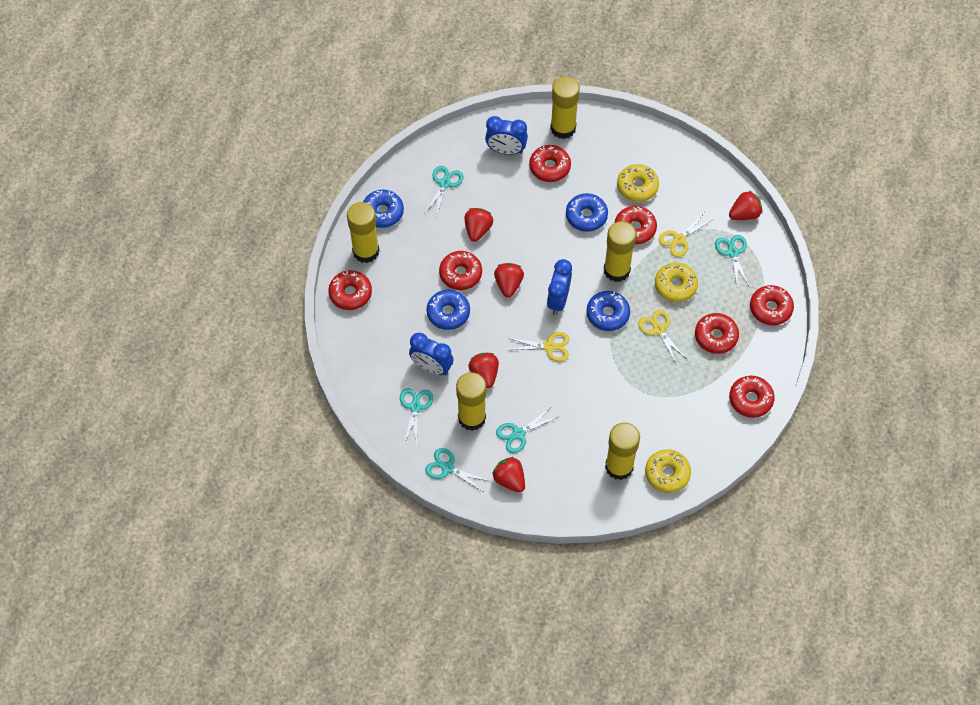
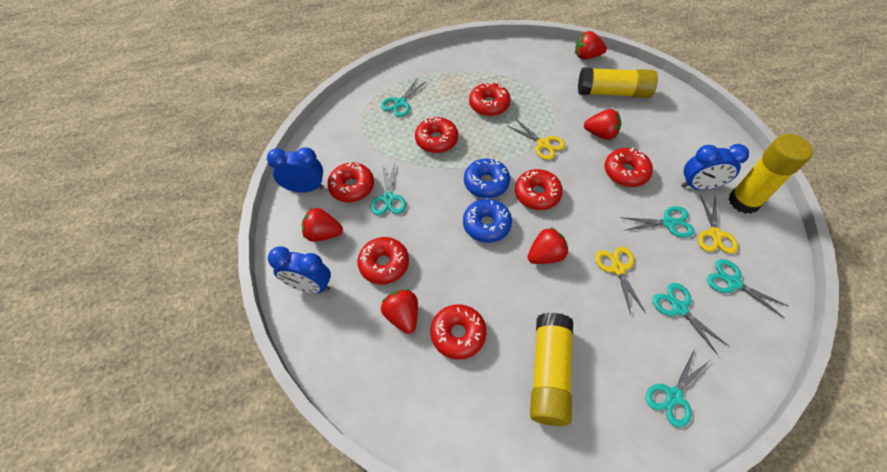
blue donut: 4 -> 2
turquoise scissors: 5 -> 6
yellow donut: 3 -> 0
yellow glue stick: 5 -> 3

